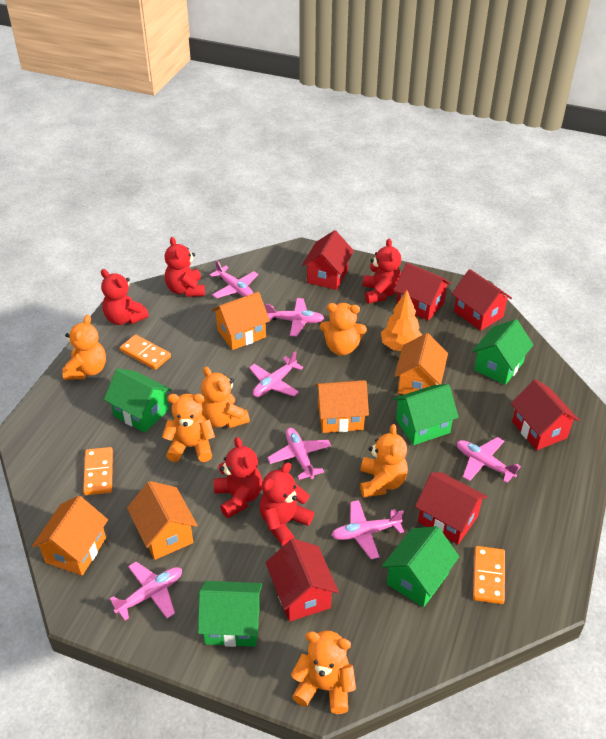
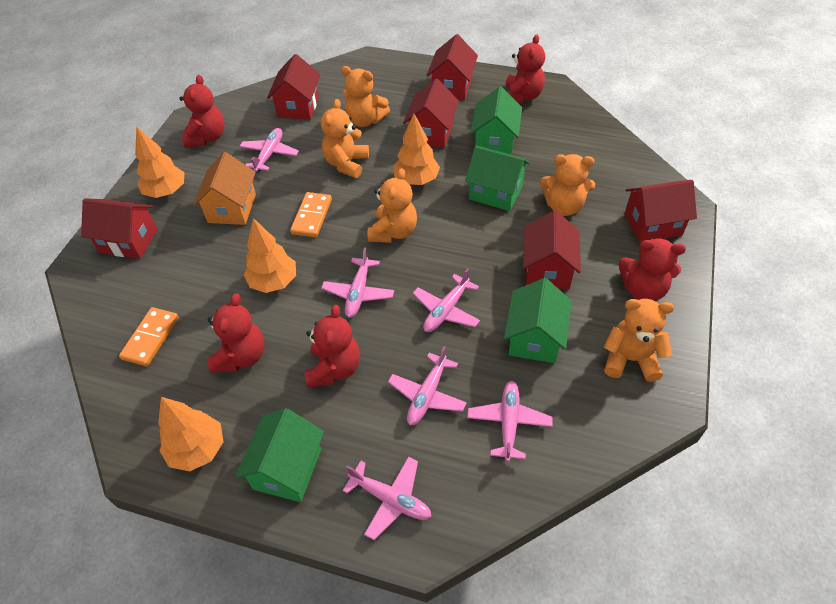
green house: 5 -> 4
orange domino: 3 -> 2
orange house: 5 -> 1
orange teddy bear: 6 -> 5
orange tree: 1 -> 4
pink plane: 7 -> 6

